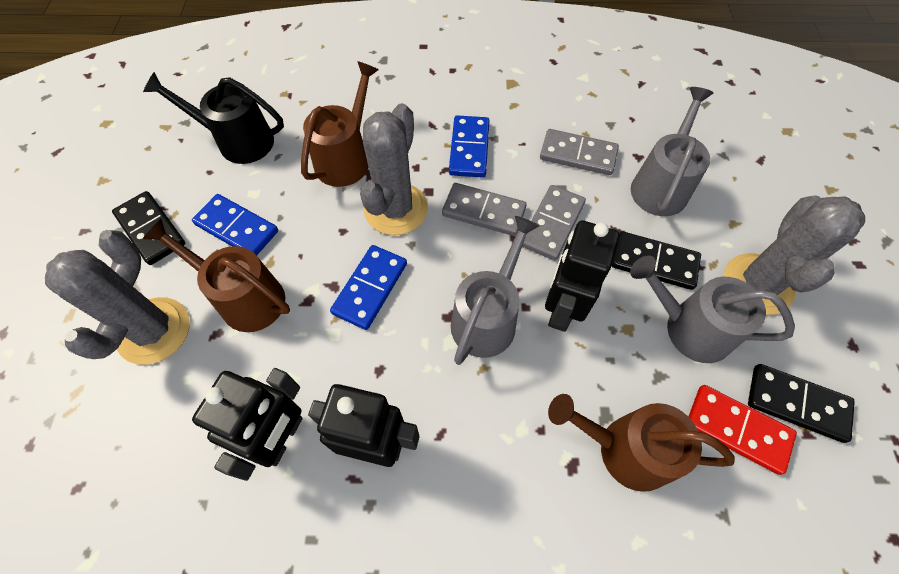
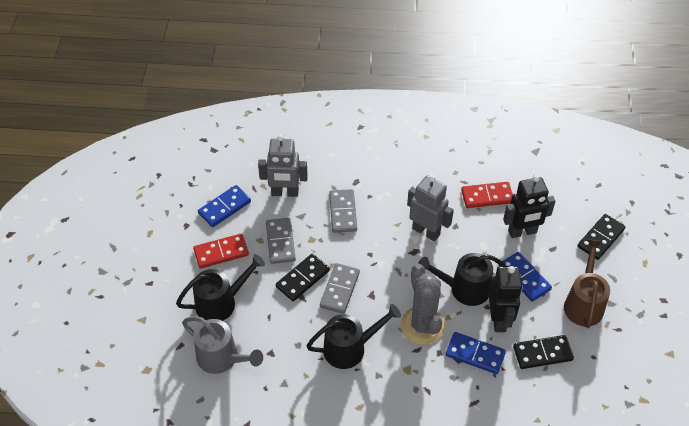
black robot: 3 -> 2
black watering can: 1 -> 3
brown watering can: 3 -> 1
grey cactus: 3 -> 1
grey robot: 0 -> 2
grey watering can: 3 -> 1
red domino: 1 -> 2

